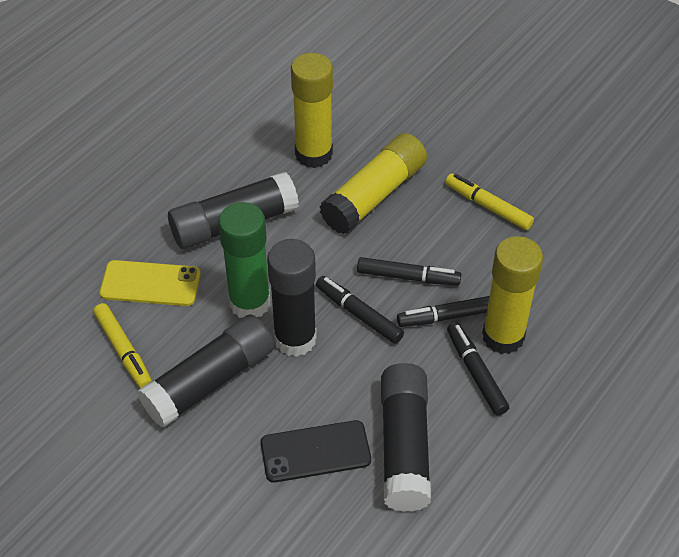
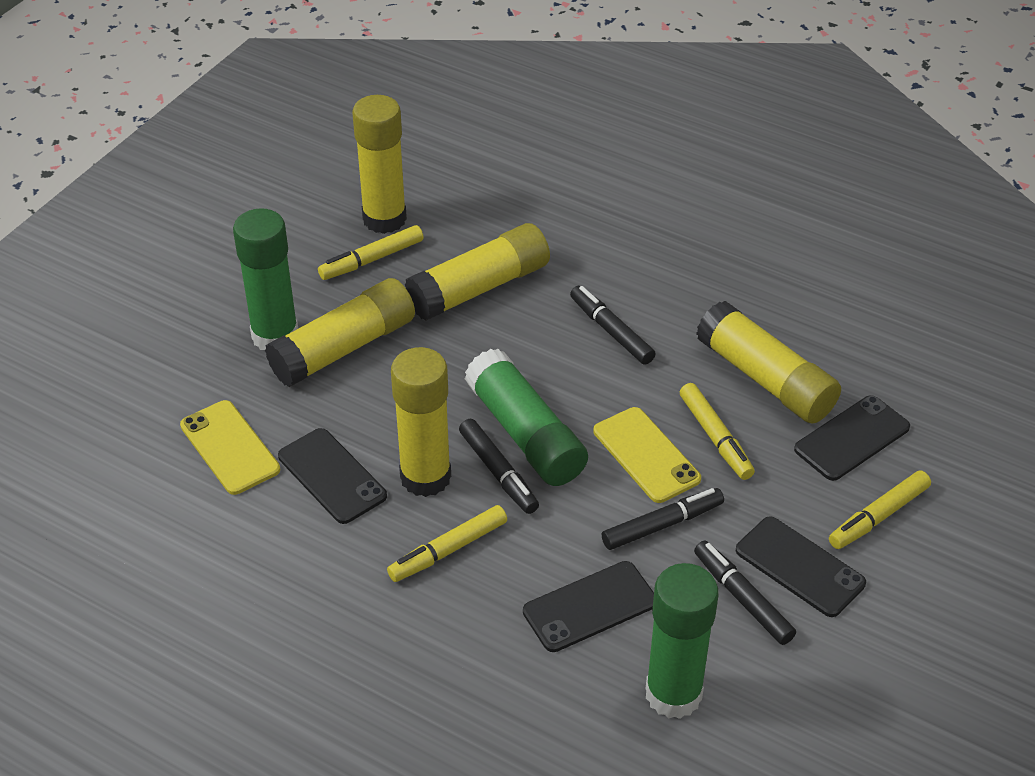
black glue stick: 4 -> 0
black phone: 1 -> 4
green glue stick: 1 -> 3
yellow glue stick: 3 -> 5
yellow marker: 2 -> 4
yellow phone: 1 -> 2

